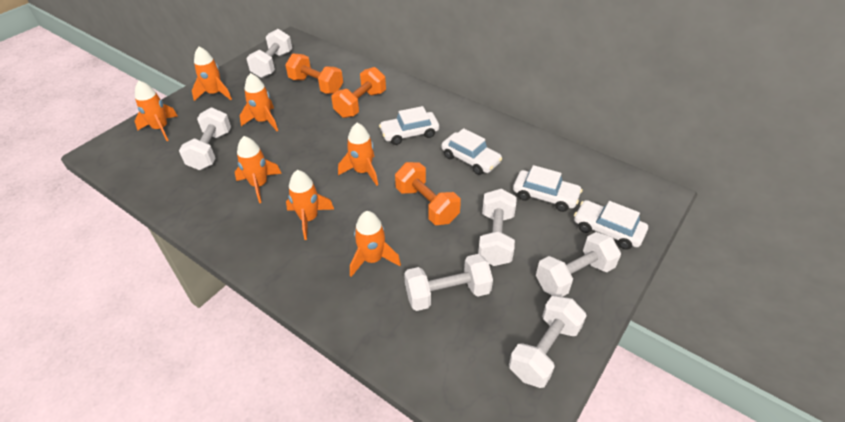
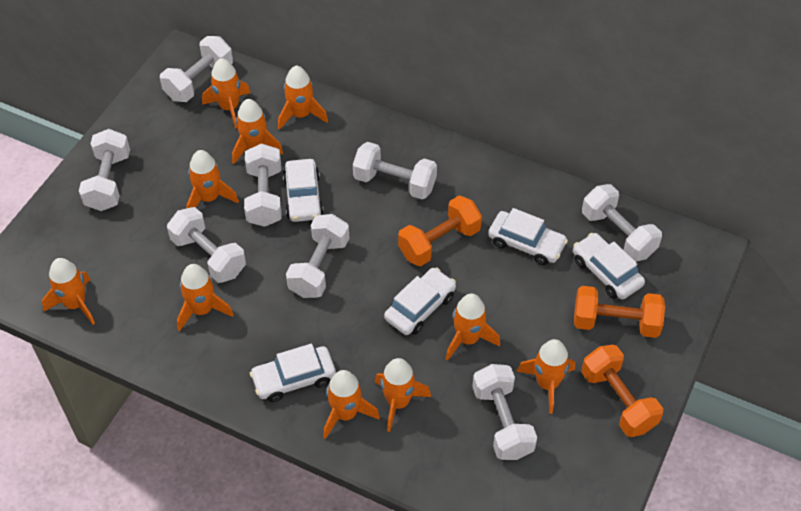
orange rocket: 7 -> 10
white car: 4 -> 5
white dumbbell: 6 -> 8

